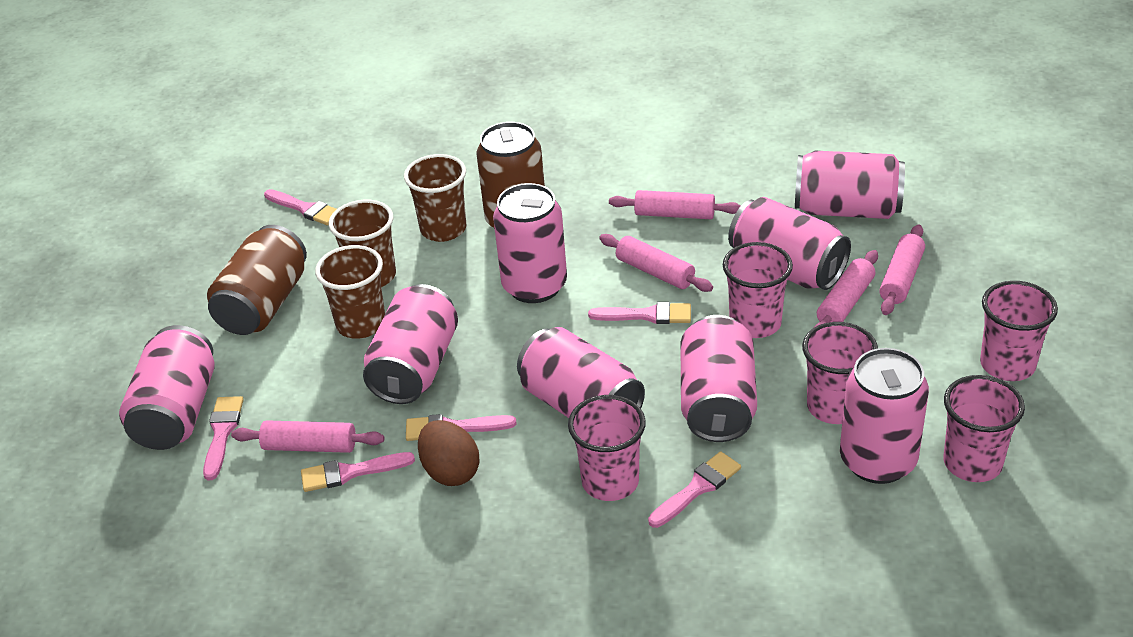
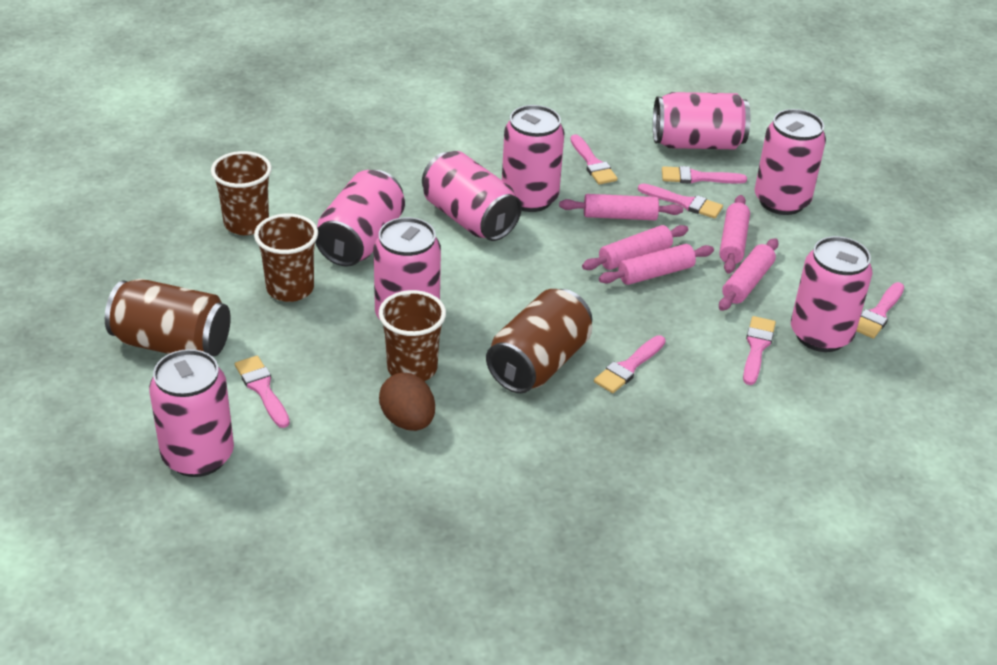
pink brush: 6 -> 7
pink cup: 5 -> 0

